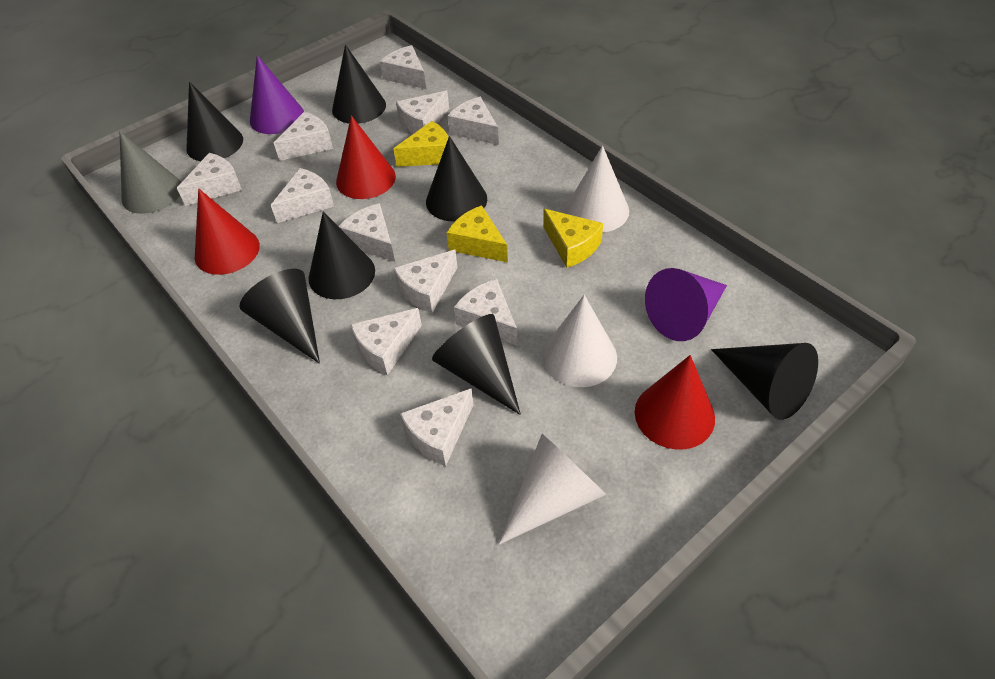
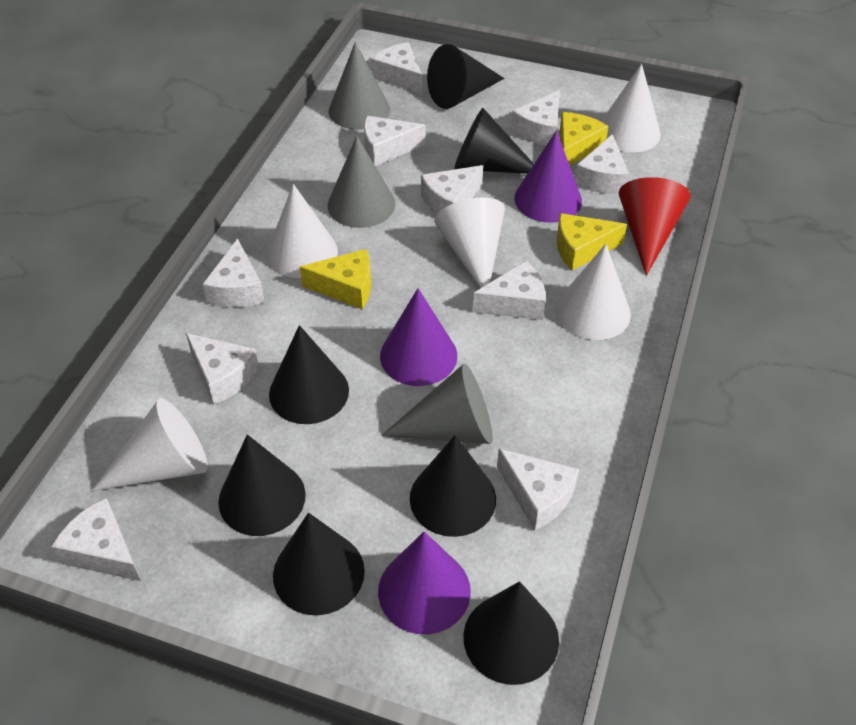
grey cone: 1 -> 3
purple cone: 2 -> 3
red cone: 3 -> 1
white cheese: 11 -> 10
white cone: 3 -> 5

